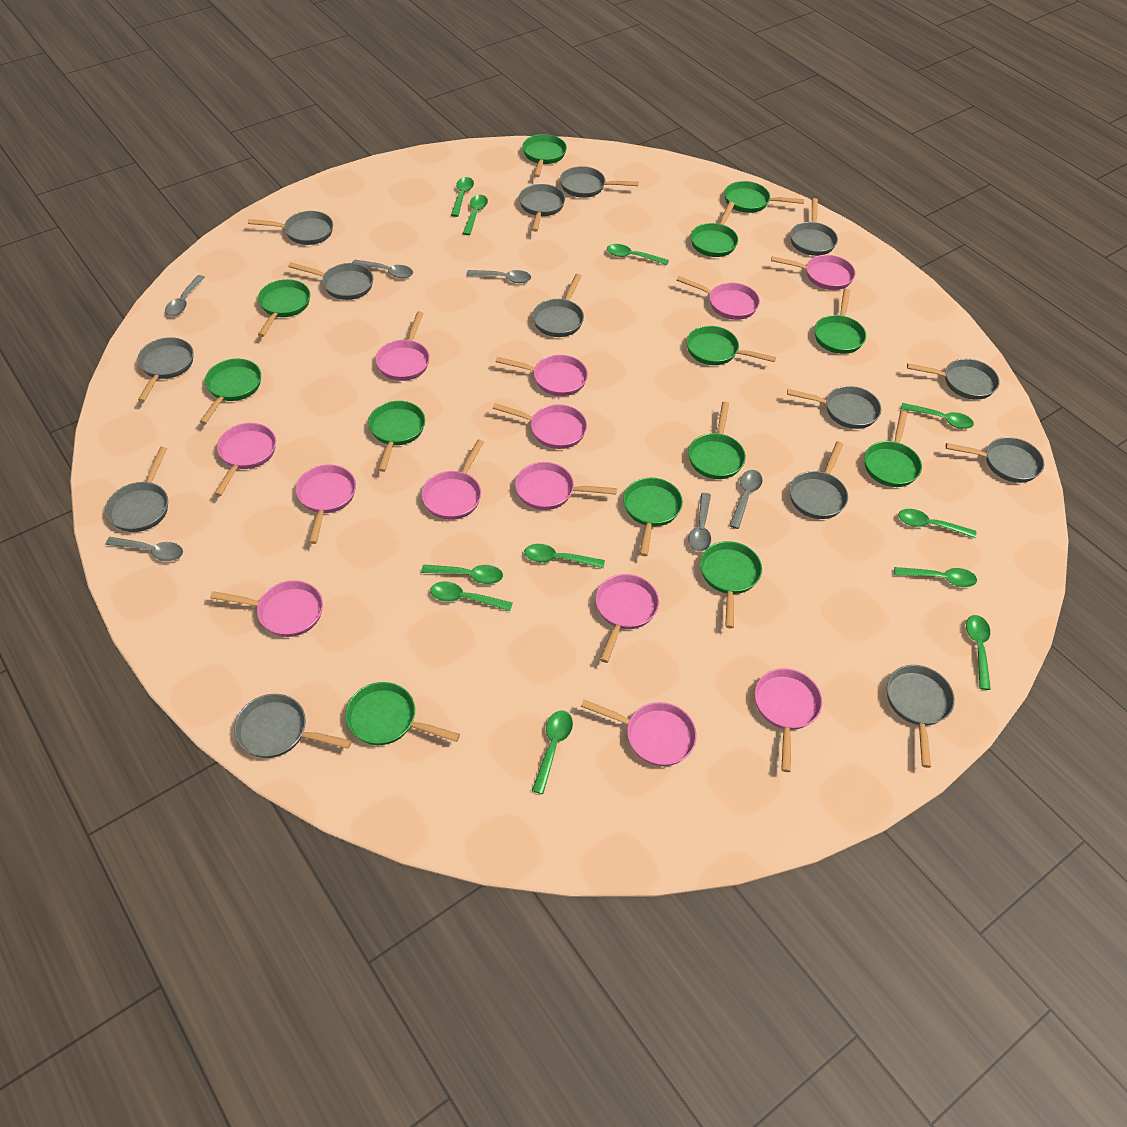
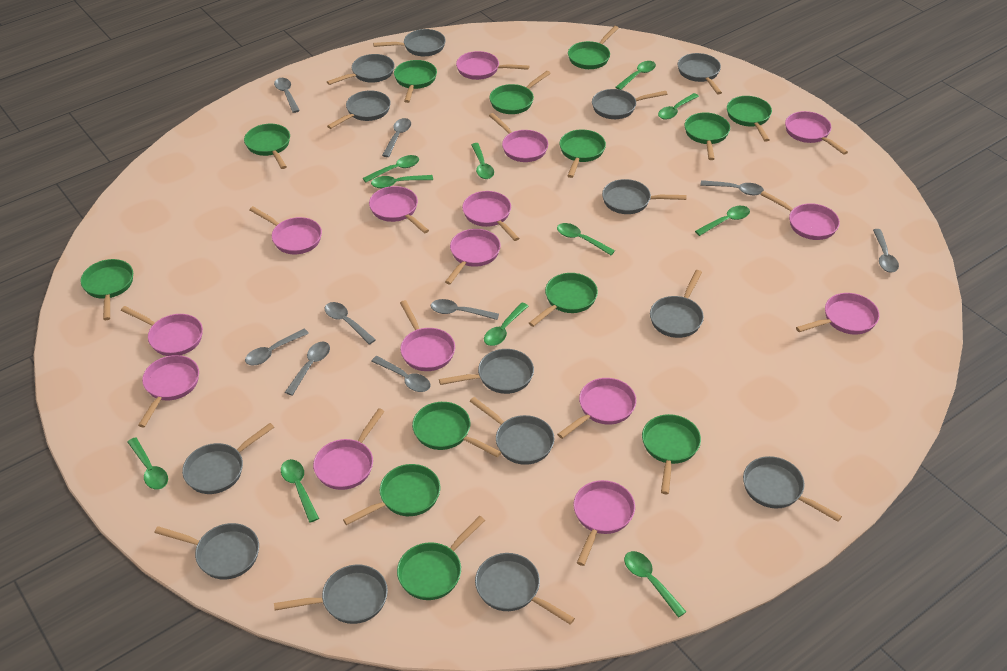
grey spoon: 6 -> 9
pink pan: 13 -> 15

